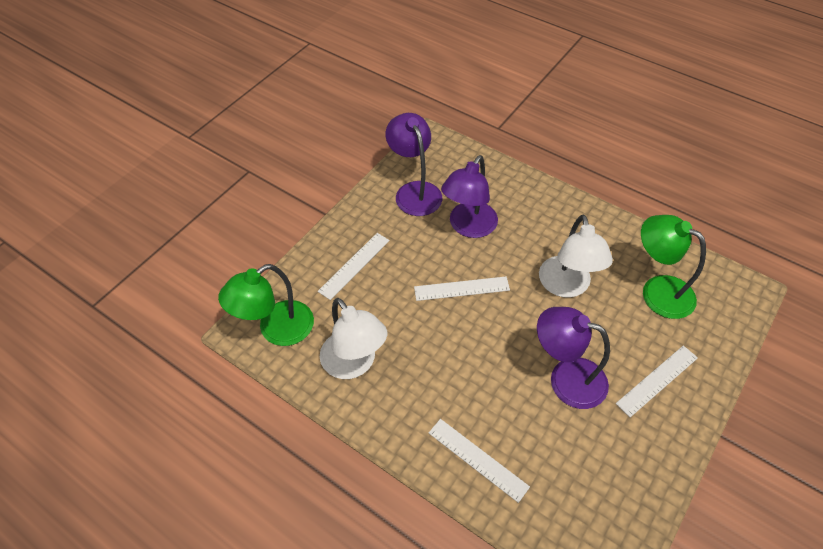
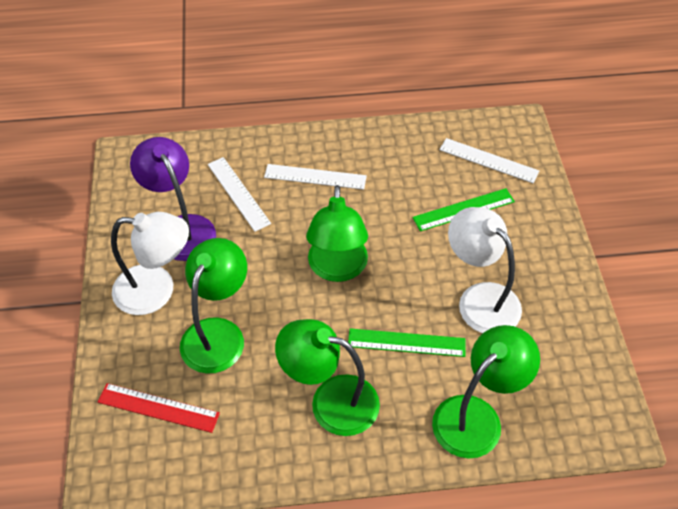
green lamp: 2 -> 4
green ruler: 0 -> 2
purple lamp: 3 -> 1
red ruler: 0 -> 1
white ruler: 4 -> 3

